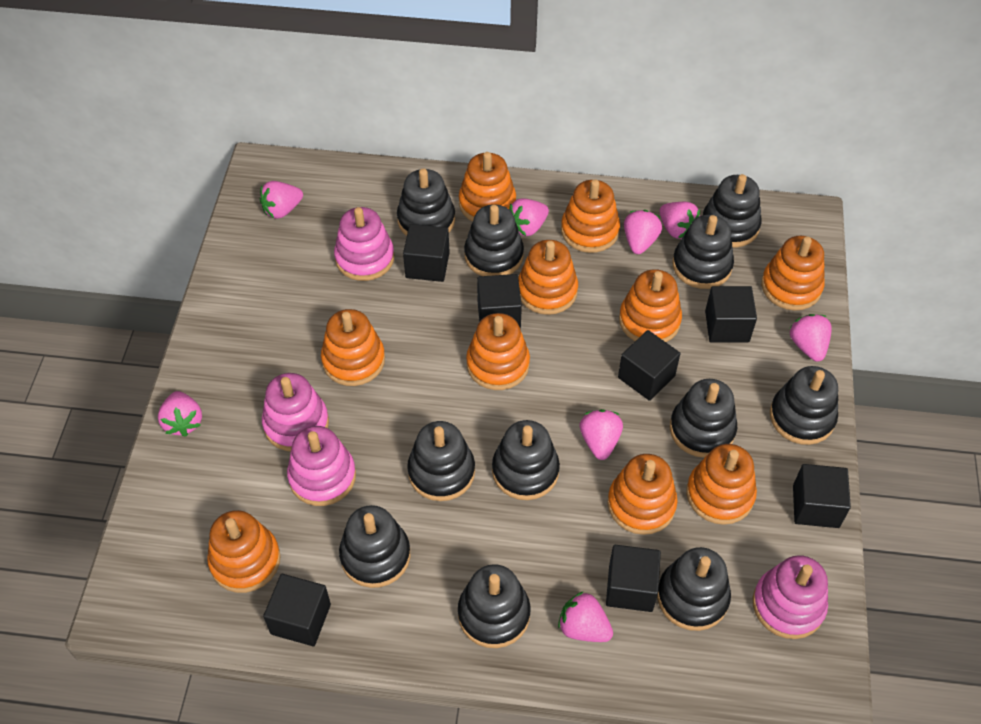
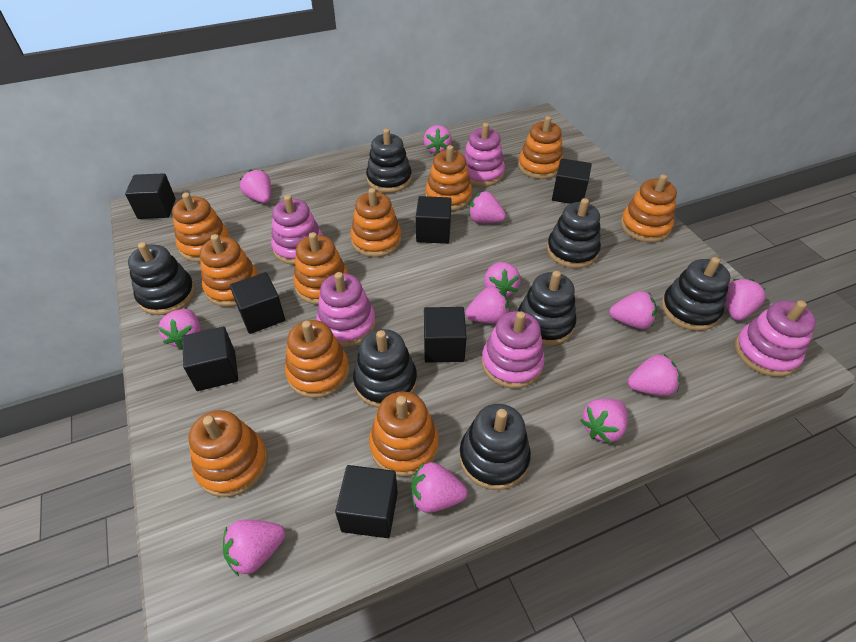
black stacking toy: 11 -> 7
pink stacking toy: 4 -> 5
pink strawberry: 8 -> 12

